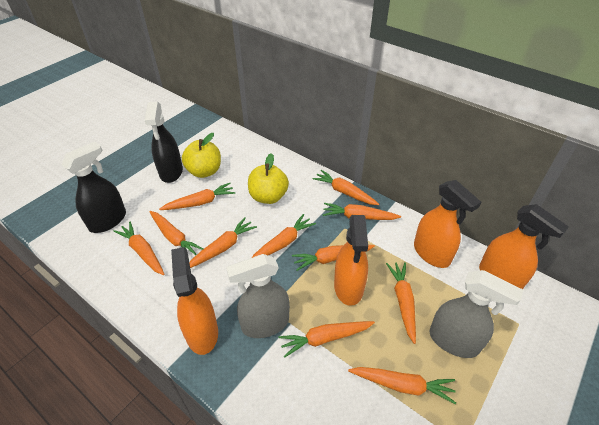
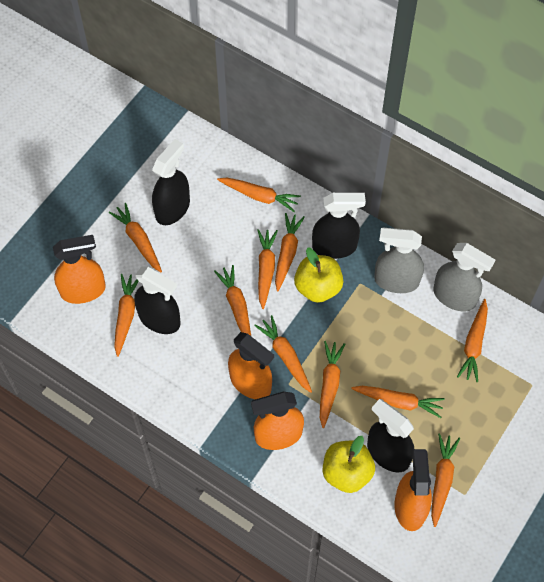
black spray bottle: 2 -> 4

